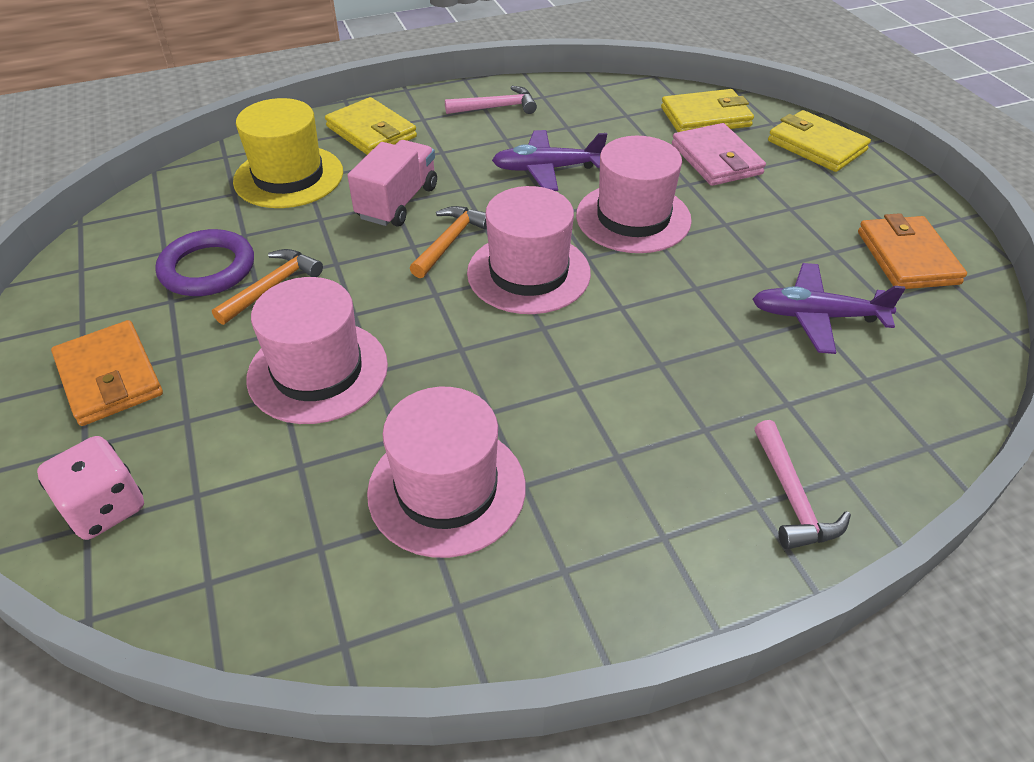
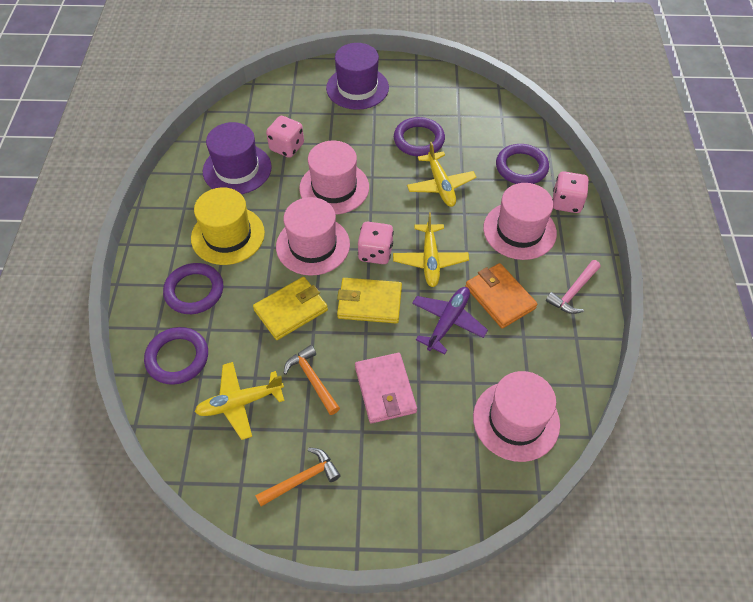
orange wallet: 2 -> 1
pink dice: 1 -> 3
pink hammer: 2 -> 1
pink truck: 1 -> 0
purple hat: 0 -> 2
purple plane: 2 -> 1
purple ring: 1 -> 4
yellow plane: 0 -> 3
yellow wallet: 3 -> 2

